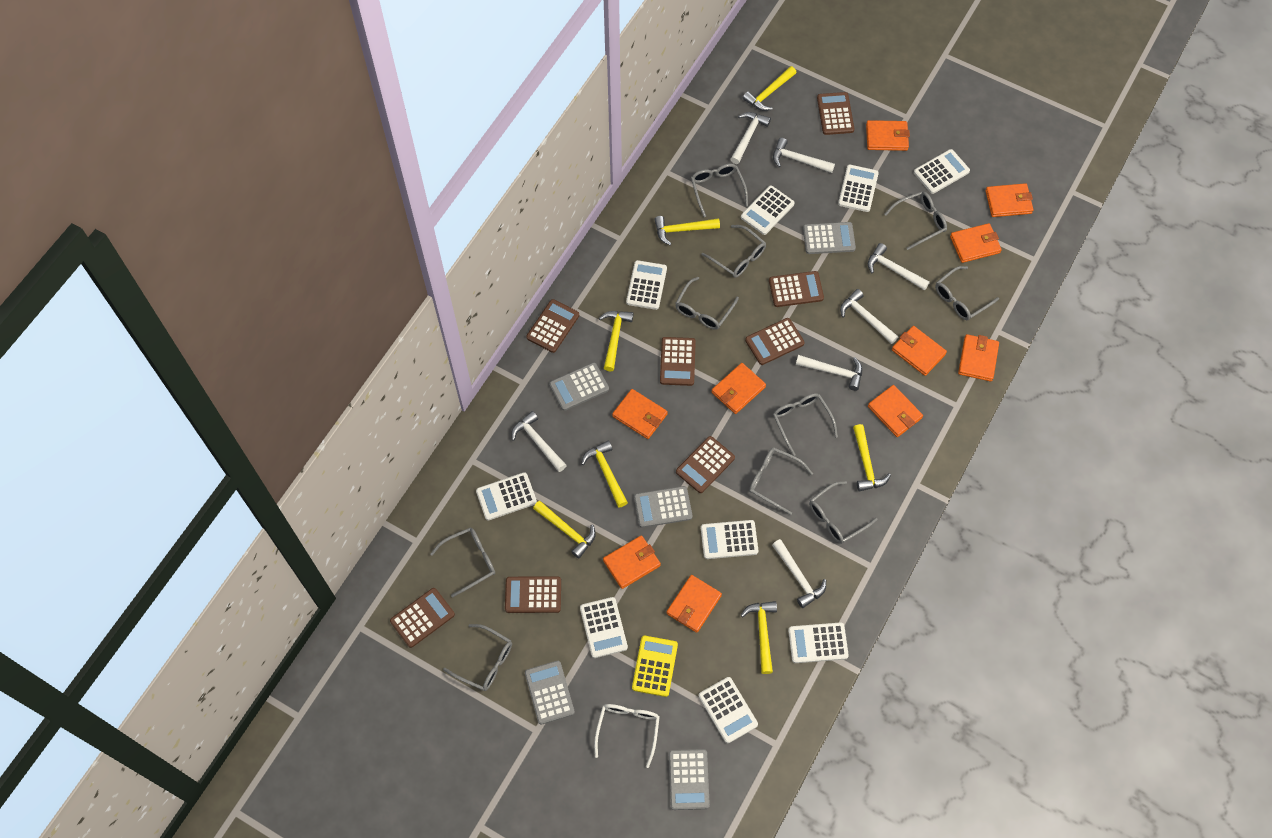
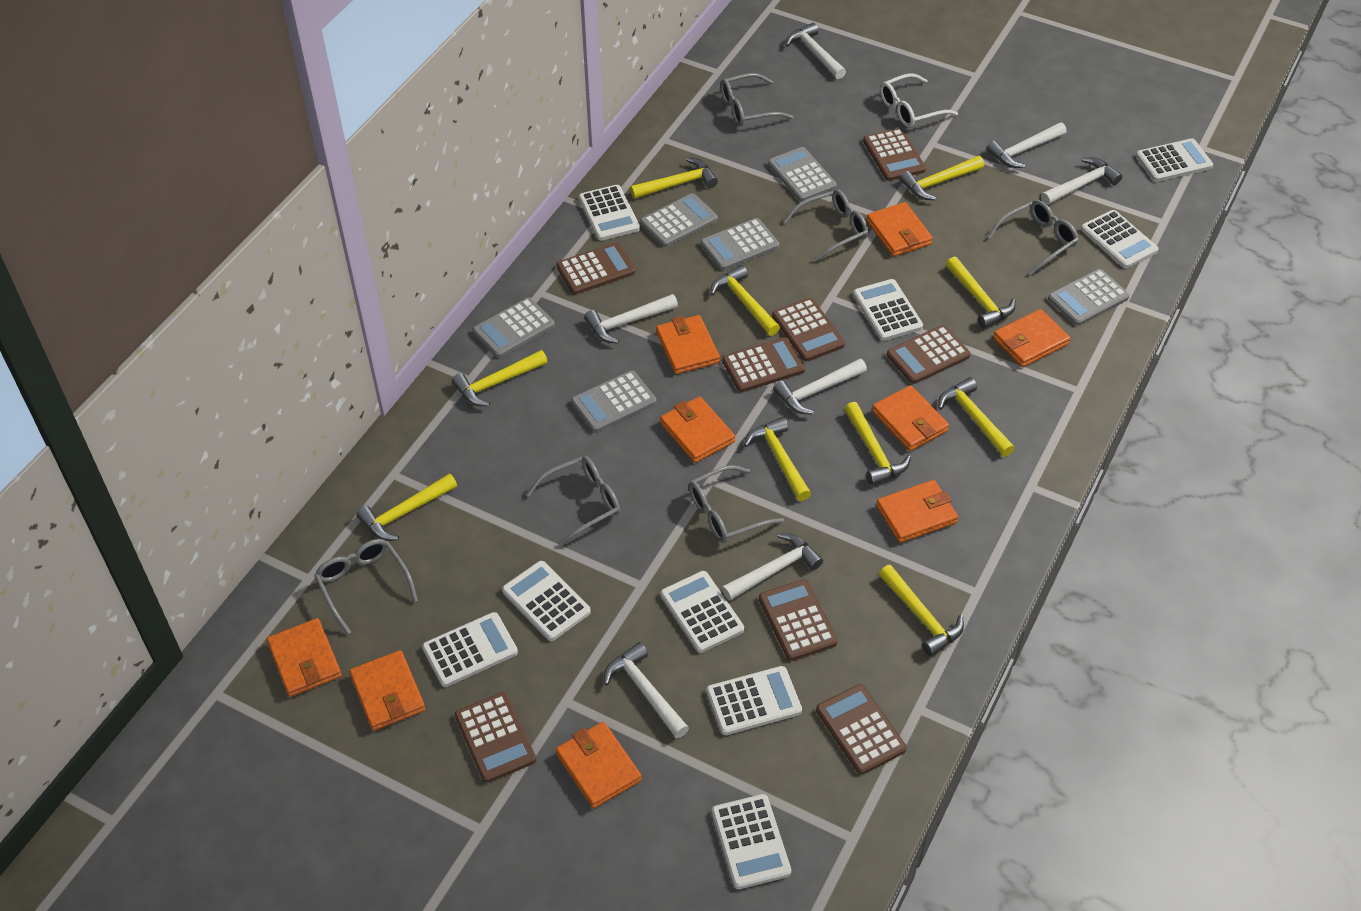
grey calculator: 5 -> 6
grey glasses: 10 -> 6
orange wallet: 10 -> 9
yellow calculator: 1 -> 0
yellow hammer: 7 -> 10

